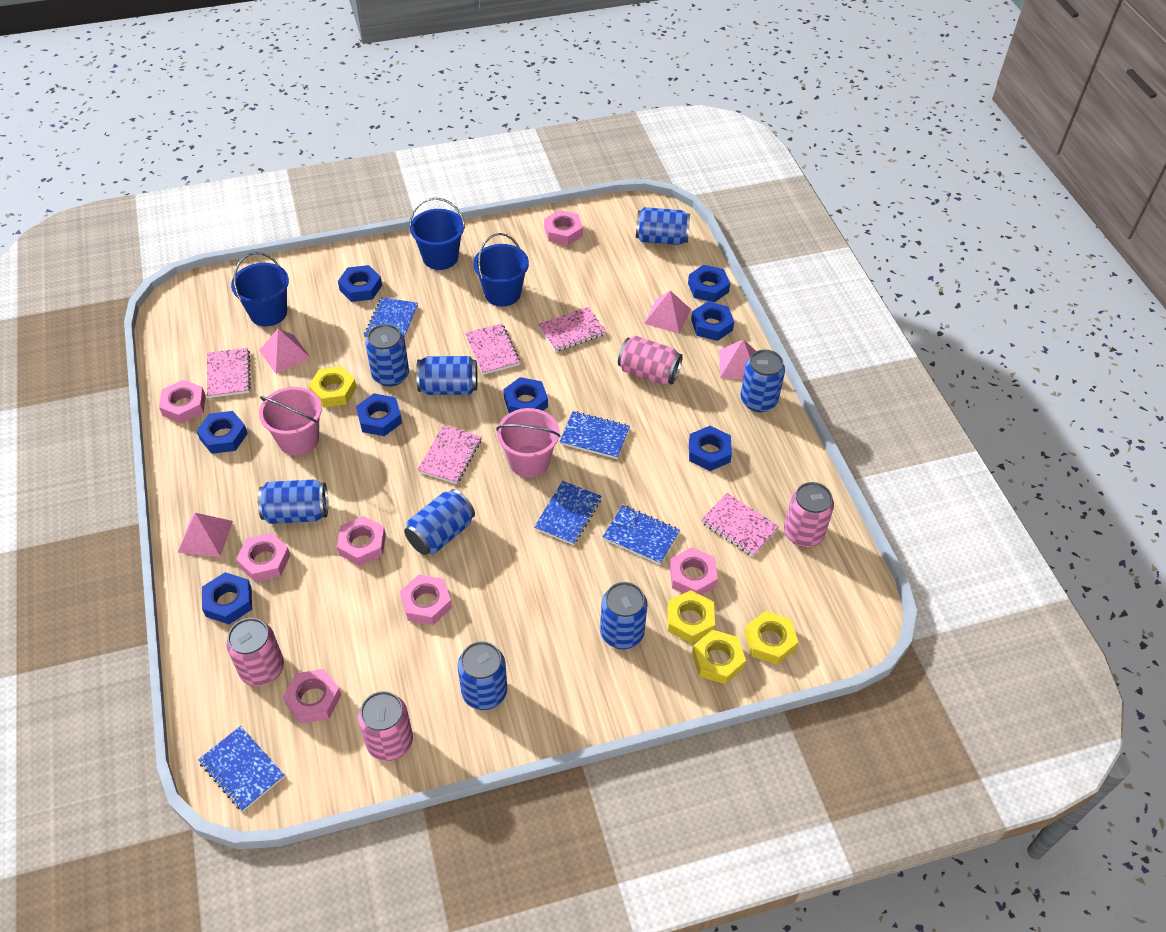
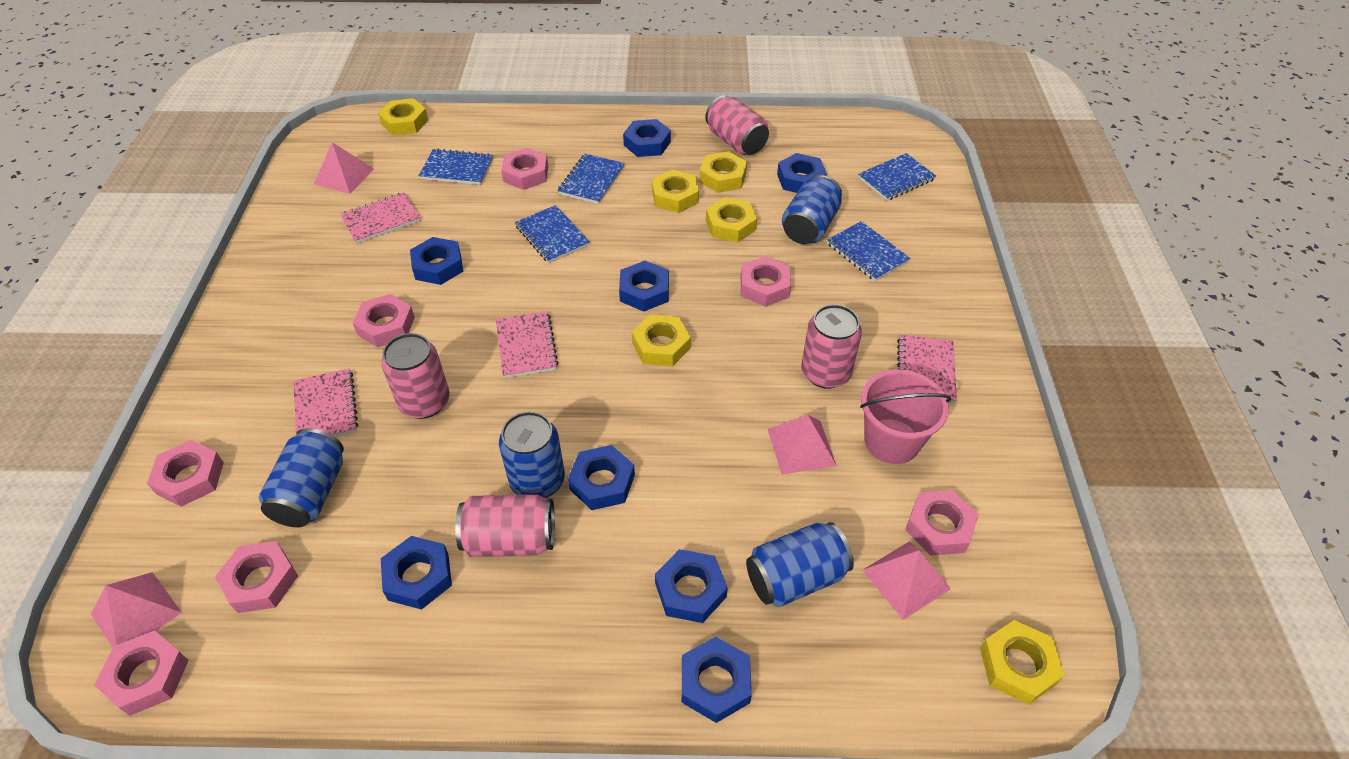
blue bucket: 3 -> 0
blue can: 8 -> 4
pink bucket: 2 -> 1
pink notebook: 5 -> 4
yellow nut: 4 -> 6

